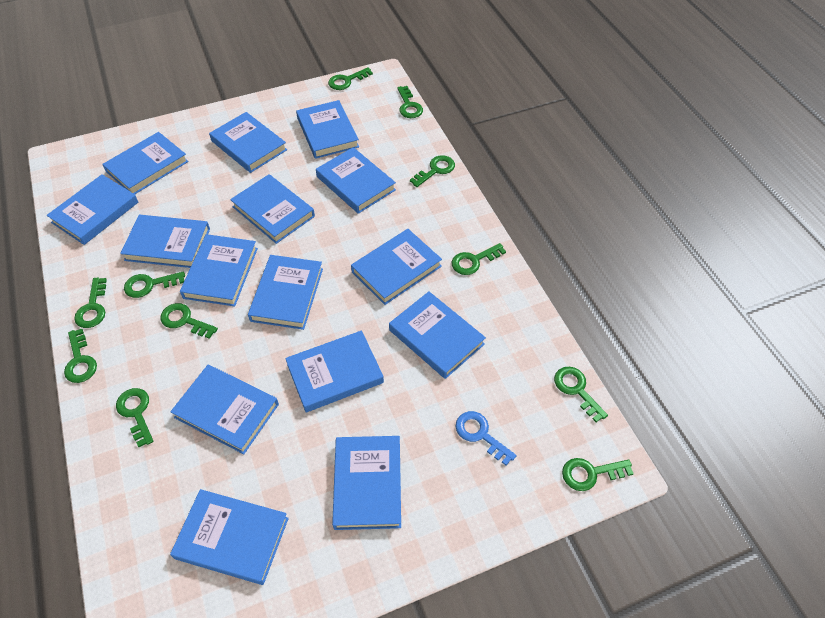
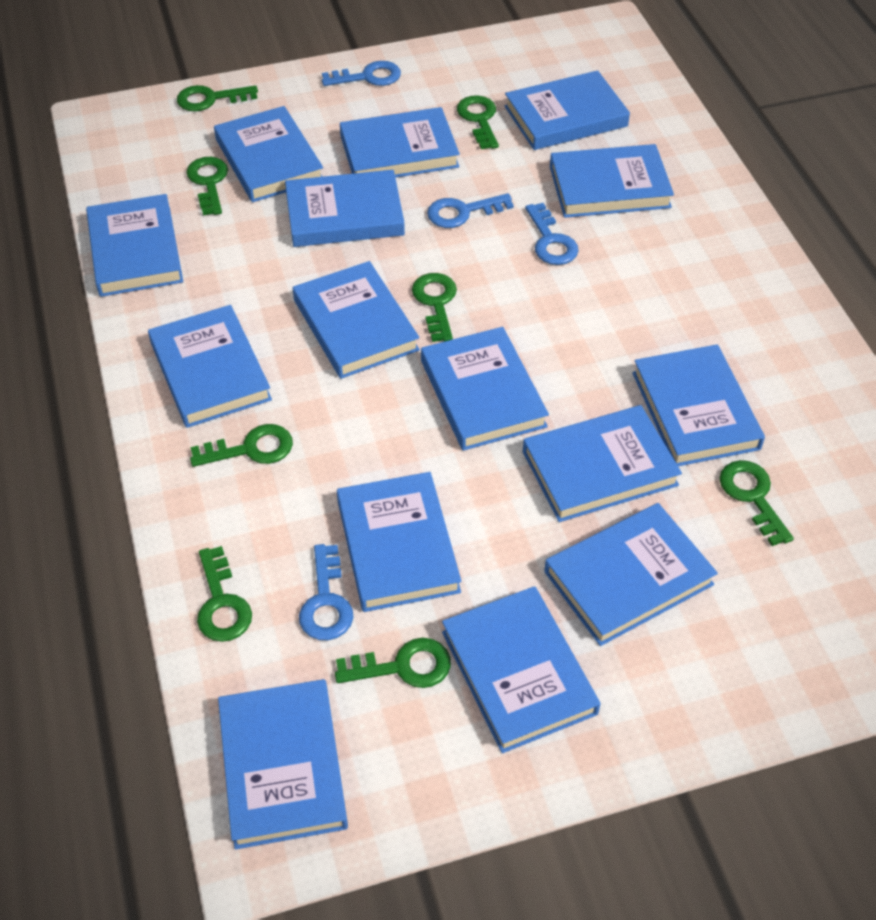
blue key: 1 -> 4
green key: 11 -> 8

